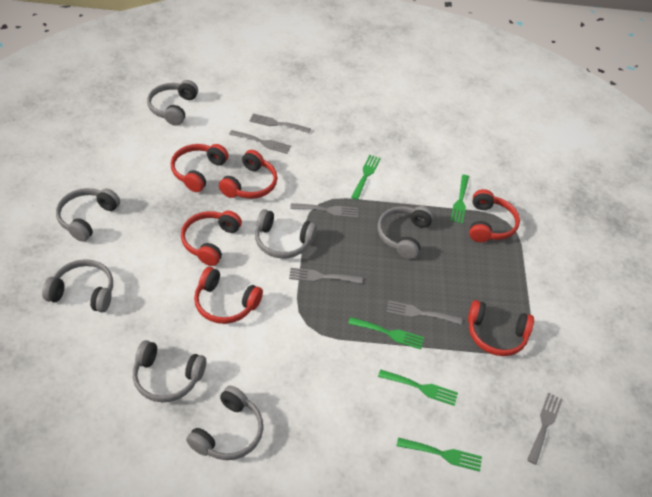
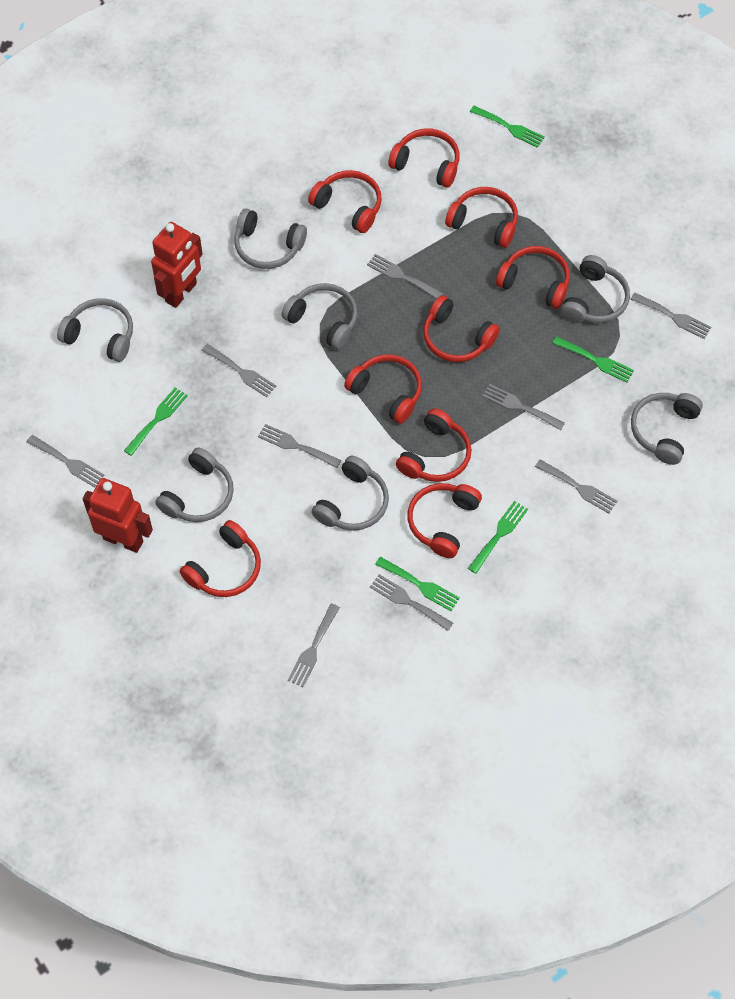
grey fork: 6 -> 9
red headphones: 6 -> 9
red robot: 0 -> 2

